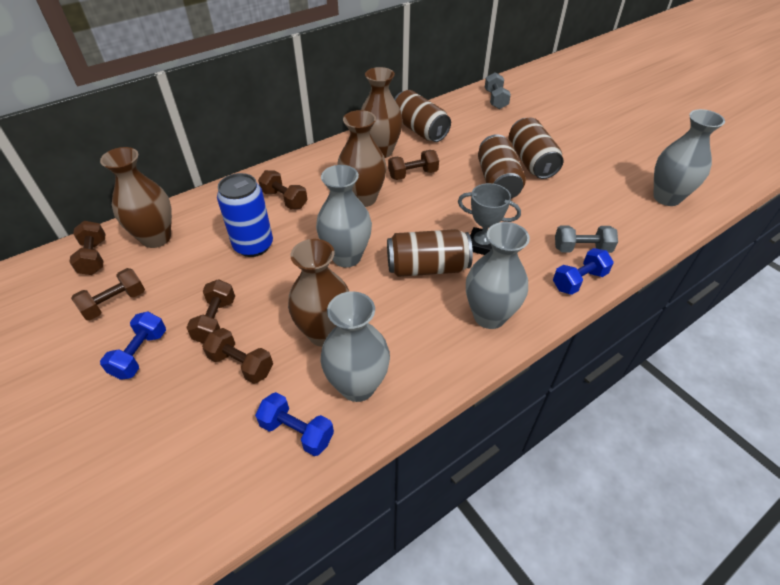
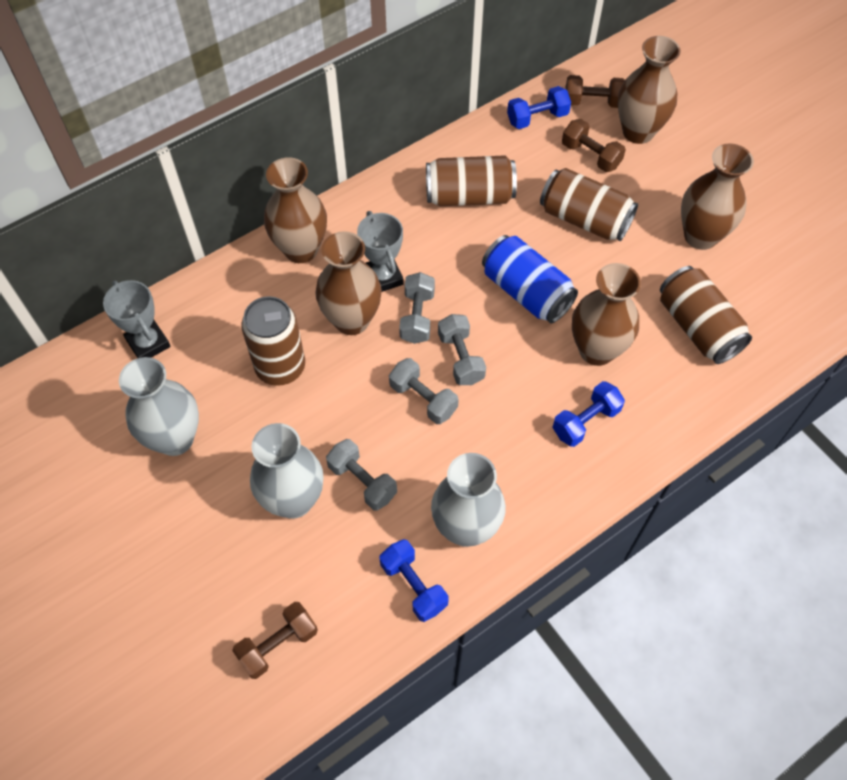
brown dumbbell: 6 -> 3
brown vase: 4 -> 5
grey dumbbell: 2 -> 4
grey trophy: 1 -> 2
grey vase: 4 -> 3

